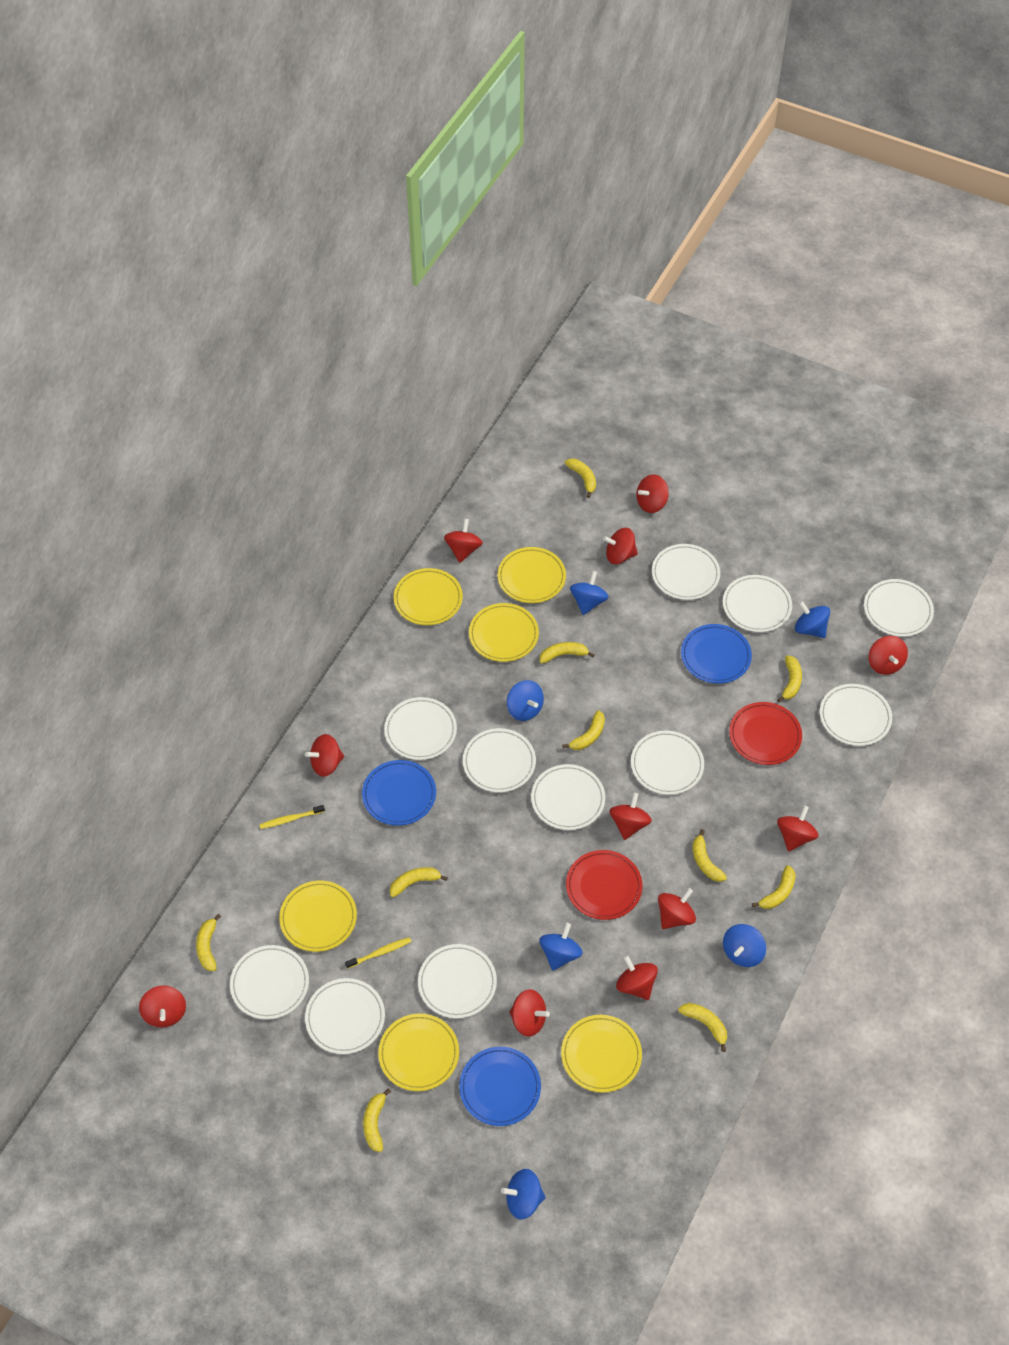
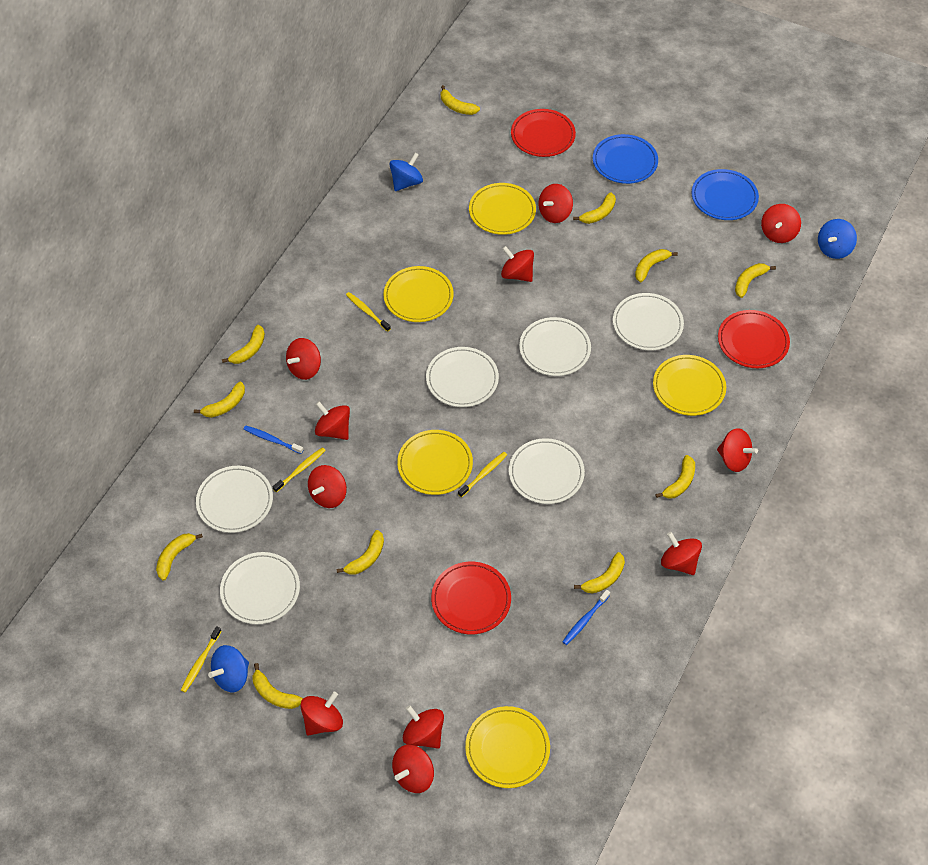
blue plate: 3 -> 2
blue spinning top: 6 -> 3
blue toothbrush: 0 -> 2
red plate: 2 -> 3
white plate: 11 -> 6
yellow banana: 10 -> 11
yellow plate: 6 -> 5
yellow toothbrush: 2 -> 4

